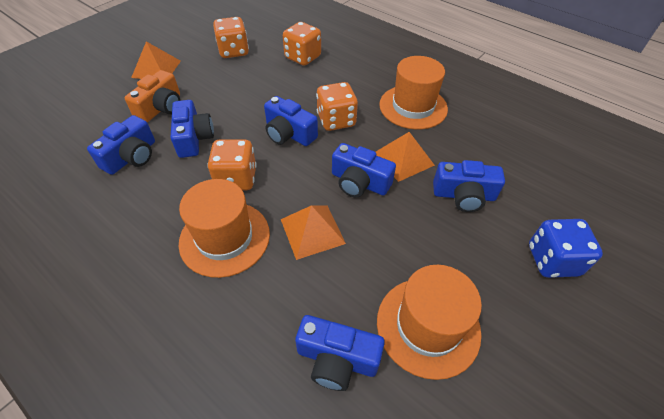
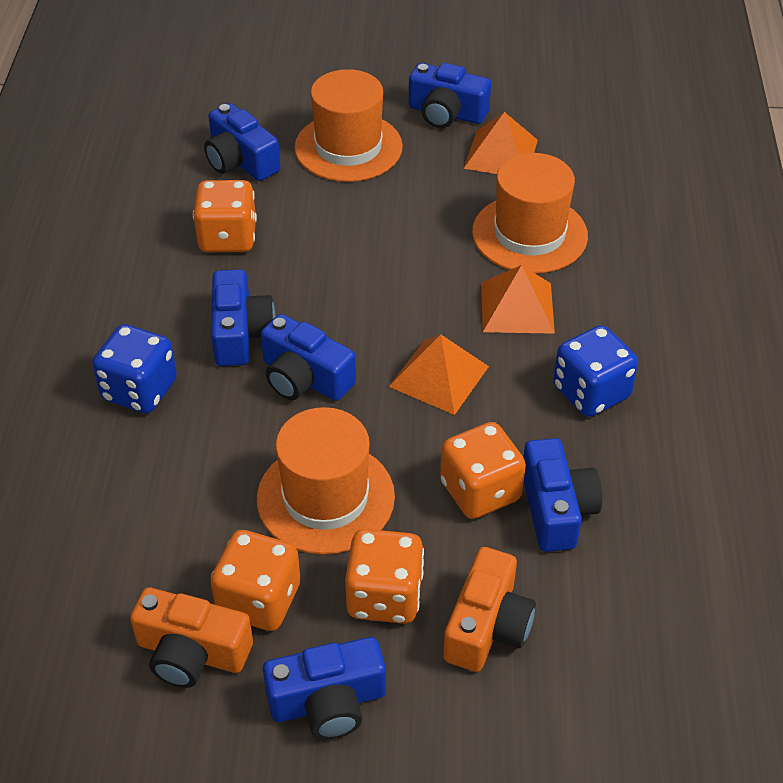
blue dice: 1 -> 2
orange camera: 1 -> 2

